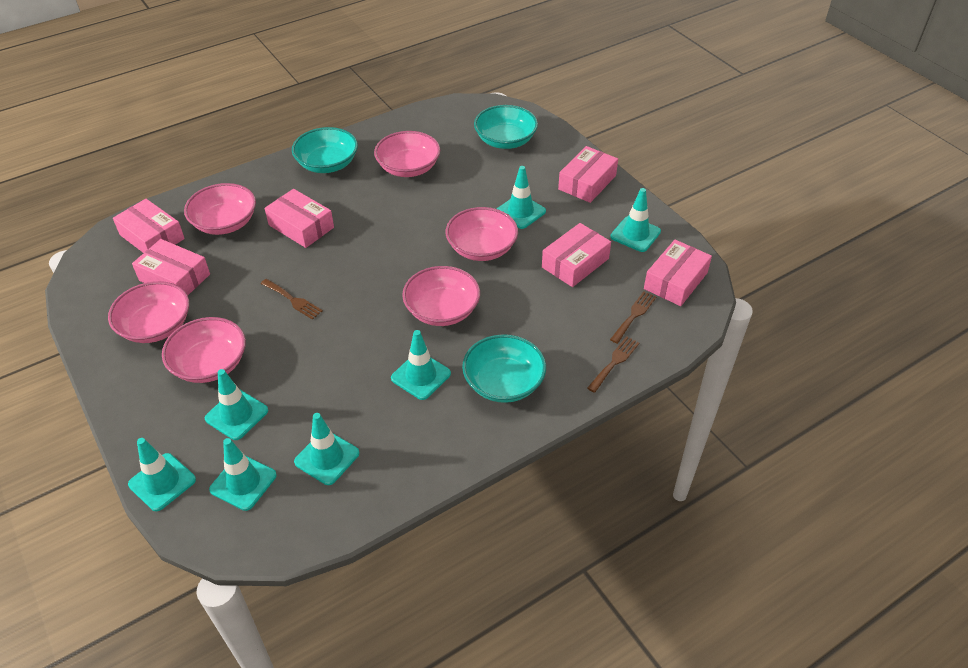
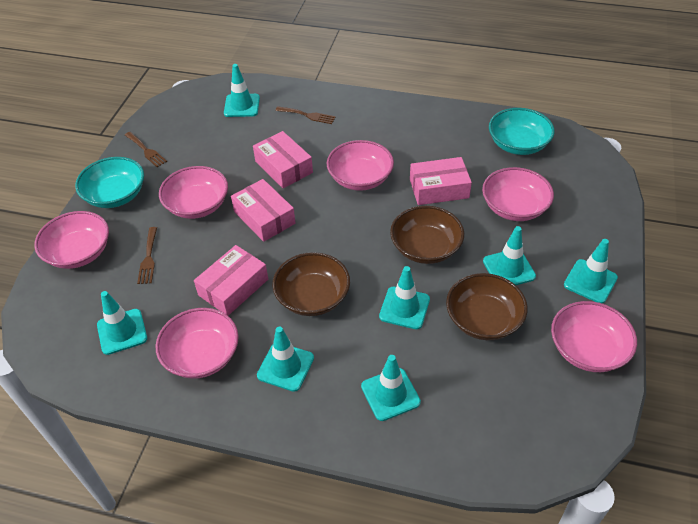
brown bowl: 0 -> 3
pink box: 6 -> 4
turquoise bowl: 3 -> 2

